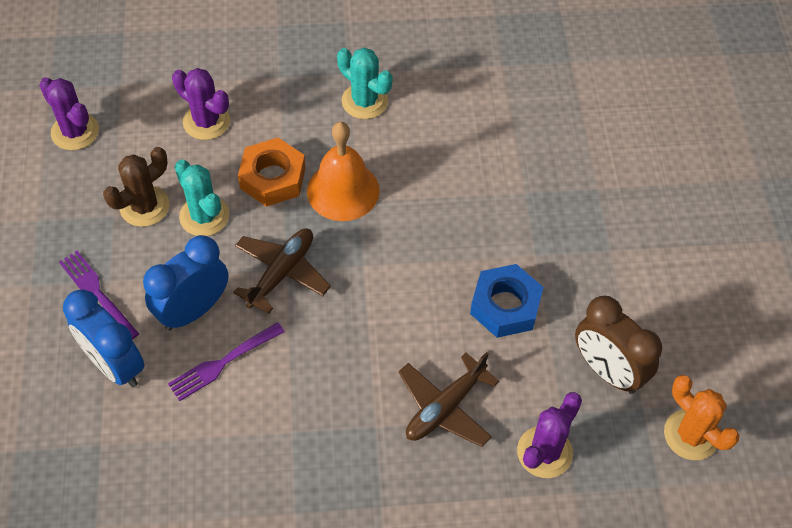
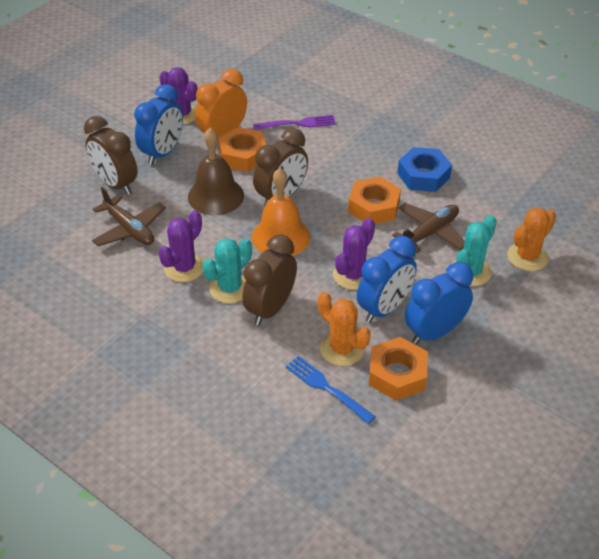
blue clock: 2 -> 3
blue fork: 0 -> 1
brown bell: 0 -> 1
brown cactus: 1 -> 0
brown clock: 1 -> 3
orange cactus: 1 -> 2
orange clock: 0 -> 1
orange nut: 1 -> 3
purple fork: 2 -> 1

